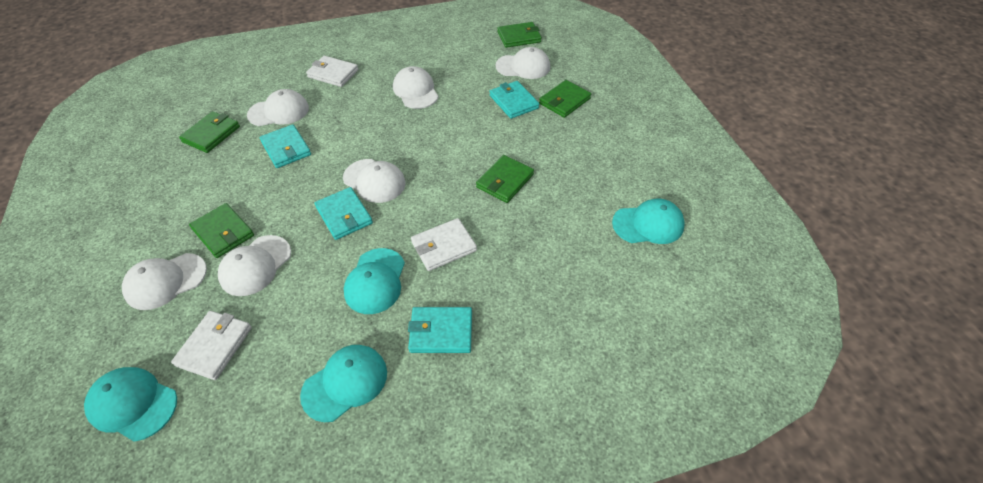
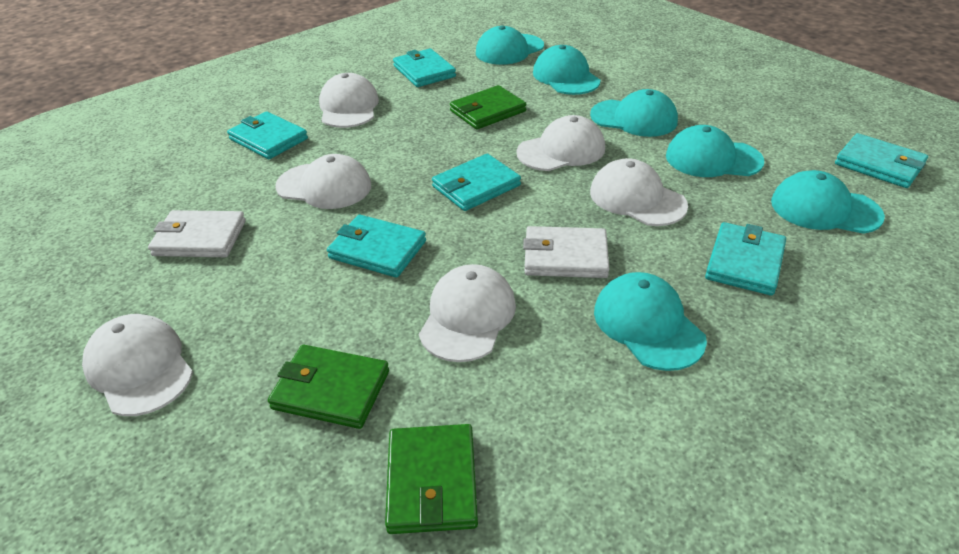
green wallet: 5 -> 3
turquoise cap: 4 -> 6
turquoise wallet: 4 -> 6
white wallet: 3 -> 2

